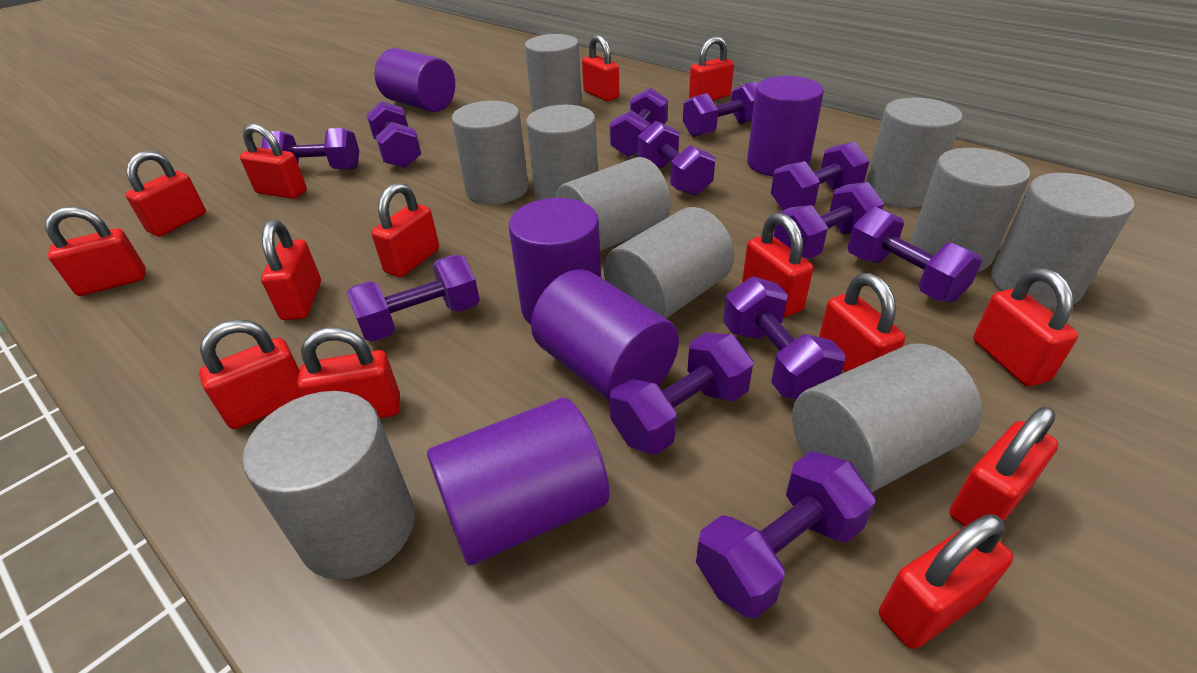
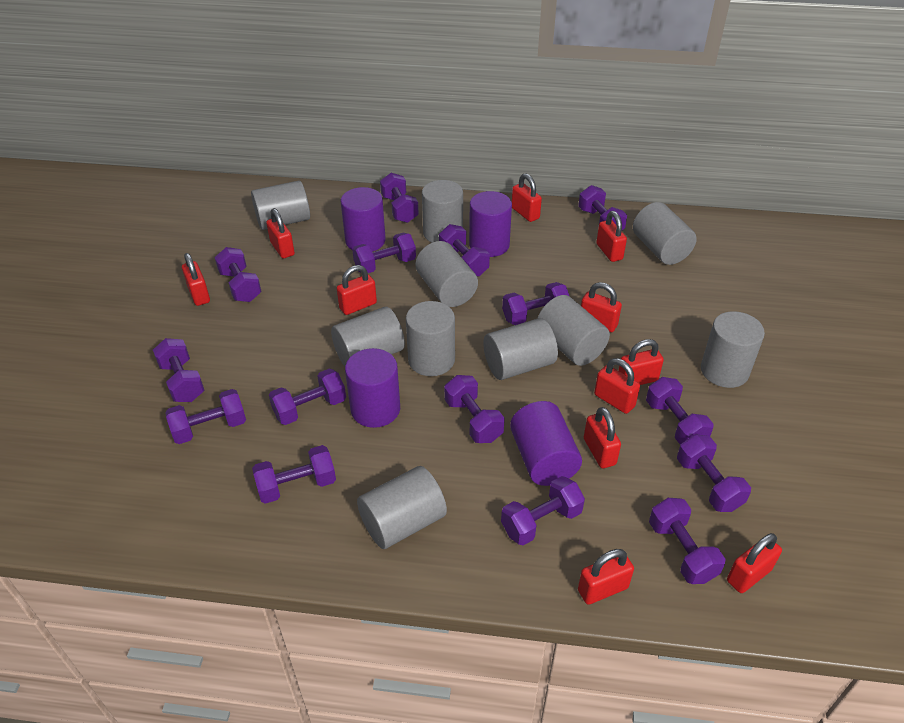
purple cylinder: 5 -> 4
purple dumbbell: 12 -> 15
red padlock: 14 -> 11

